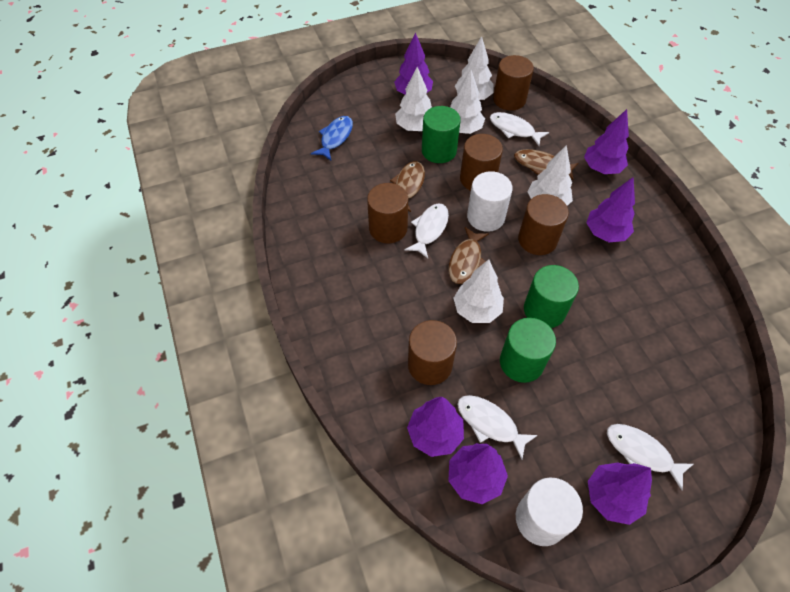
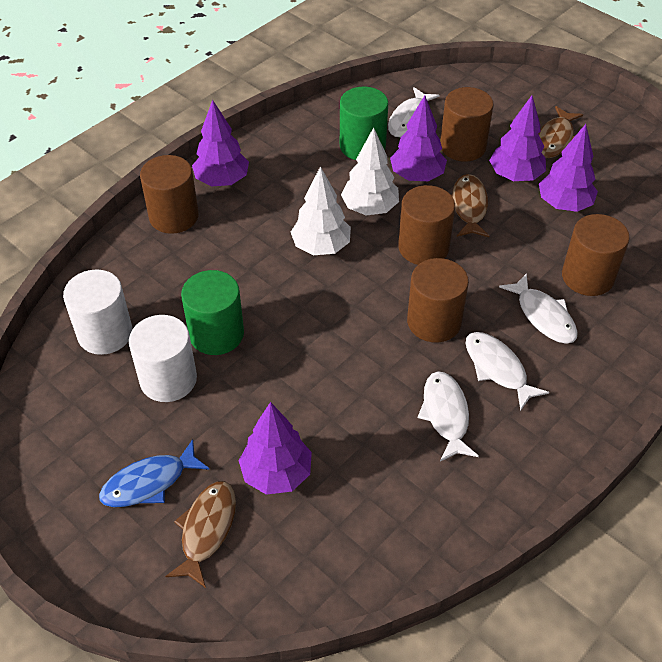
green cylinder: 3 -> 2
purple tree: 6 -> 5
white tree: 5 -> 2

